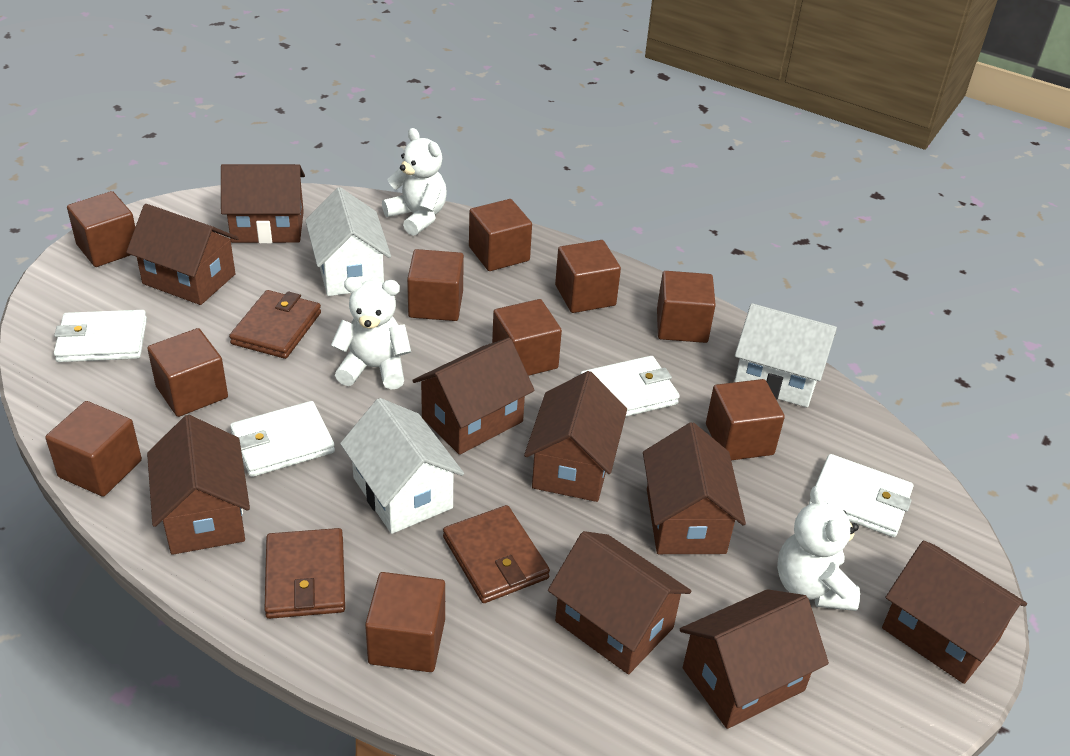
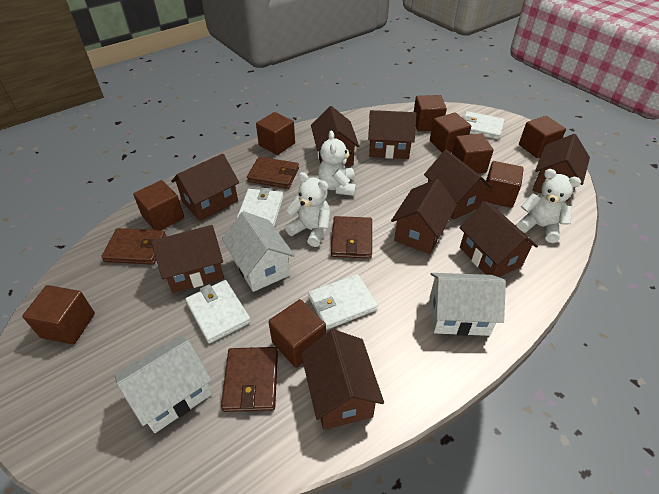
brown cube: 10 -> 9
brown wallet: 3 -> 4

